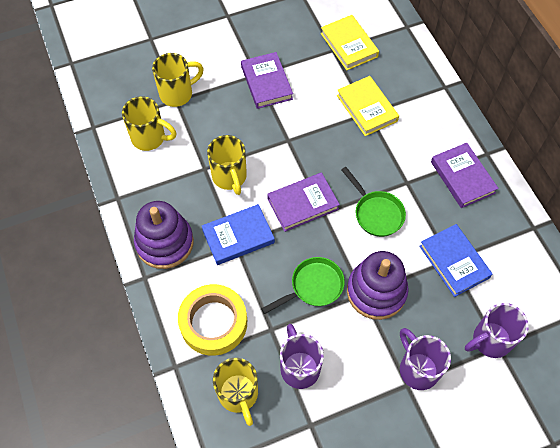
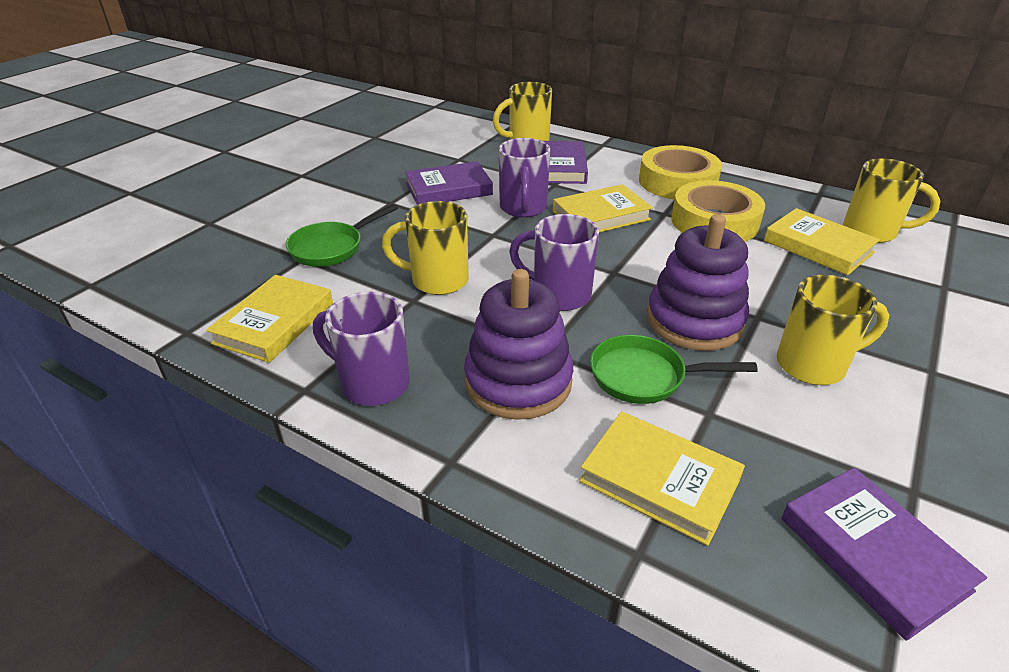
blue book: 2 -> 0
yellow book: 2 -> 4
yellow tape: 1 -> 2

